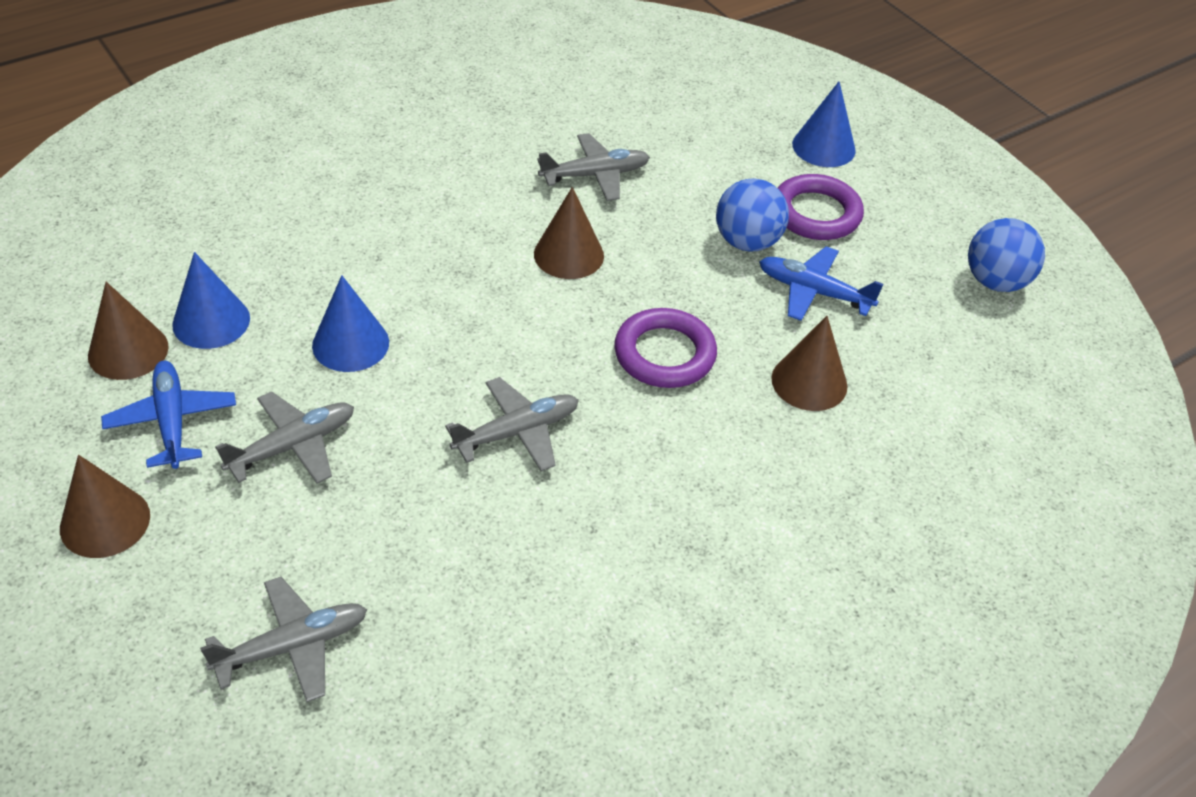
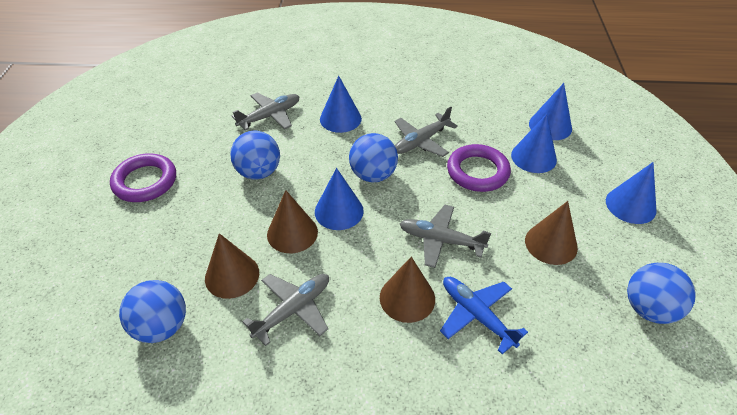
blue ball: 2 -> 4
blue cone: 3 -> 5
blue plane: 2 -> 1

